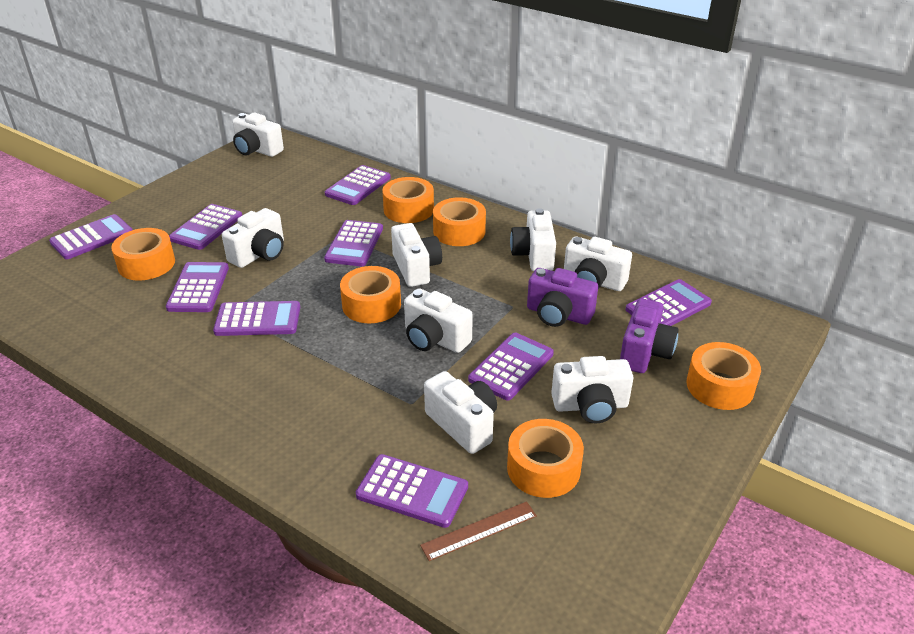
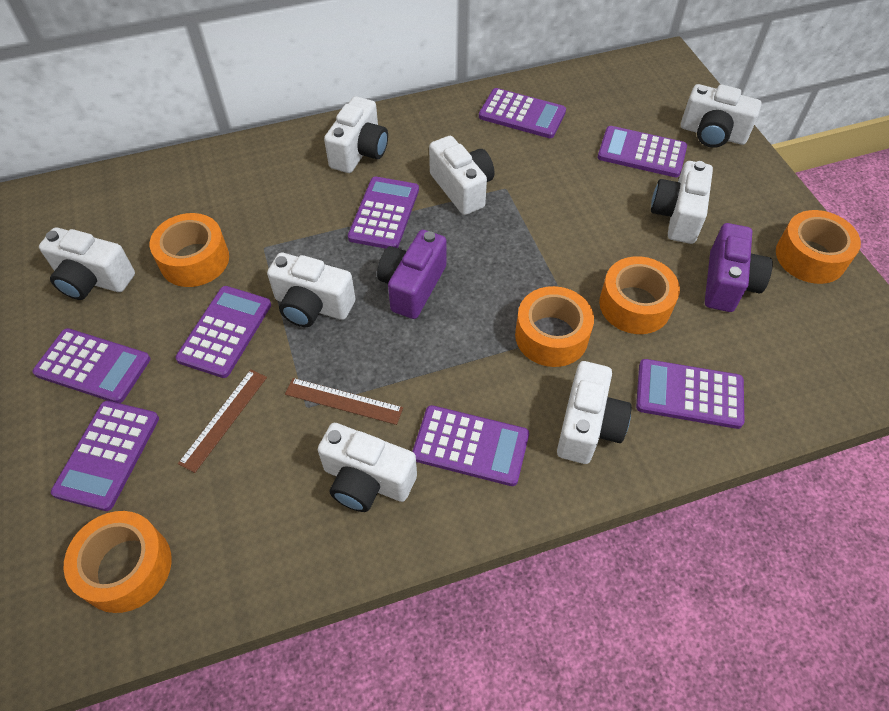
brown ruler: 1 -> 2
orange tape: 6 -> 5
purple calculator: 9 -> 8

